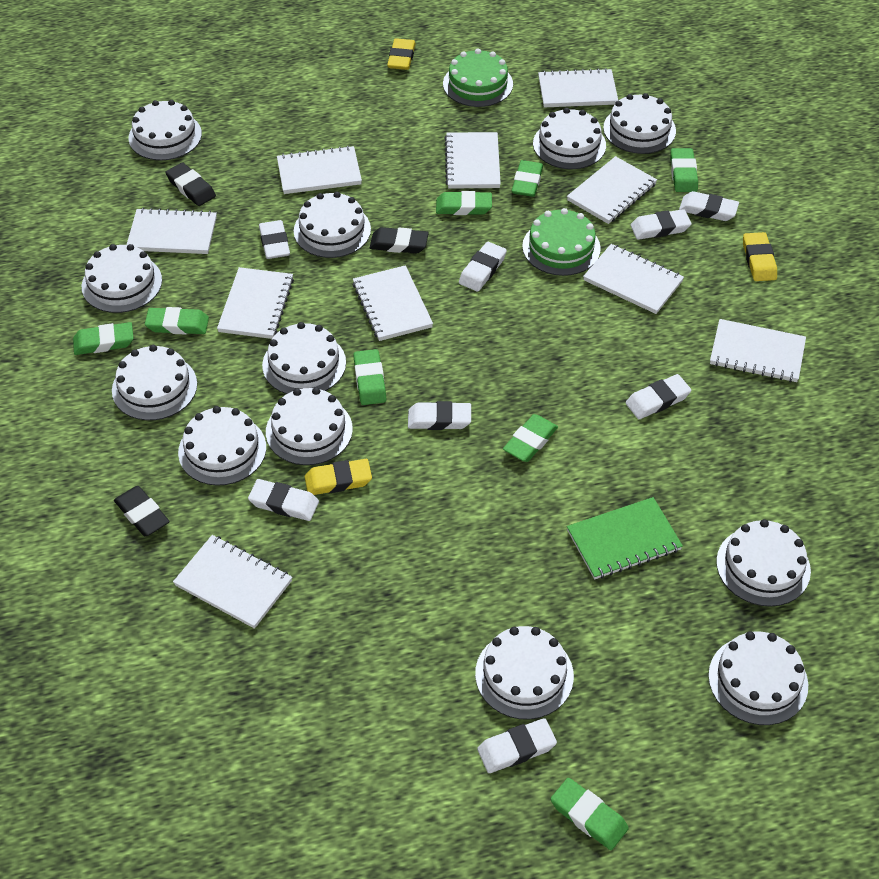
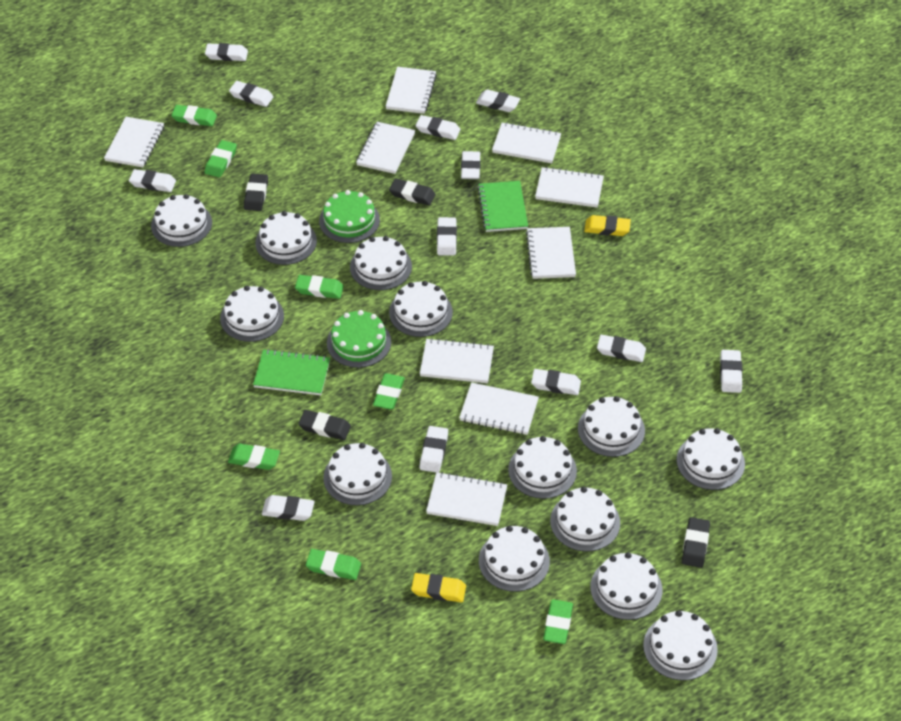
black eraser: 3 -> 4
green eraser: 8 -> 7
green notebook: 1 -> 2
white cake: 12 -> 13
white eraser: 8 -> 12
white notebook: 10 -> 9
yellow eraser: 3 -> 2

